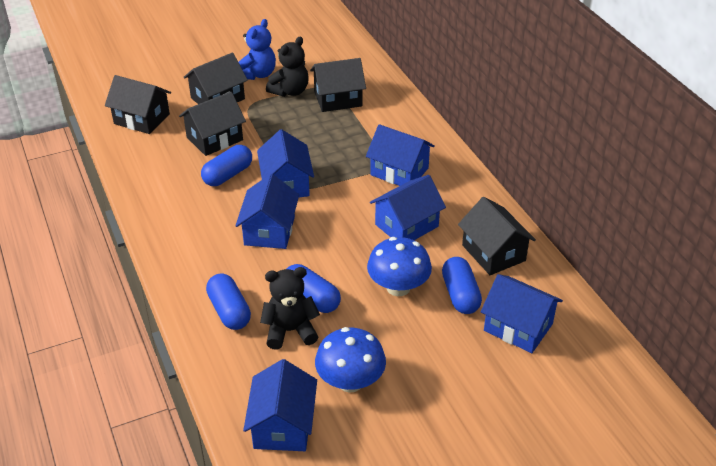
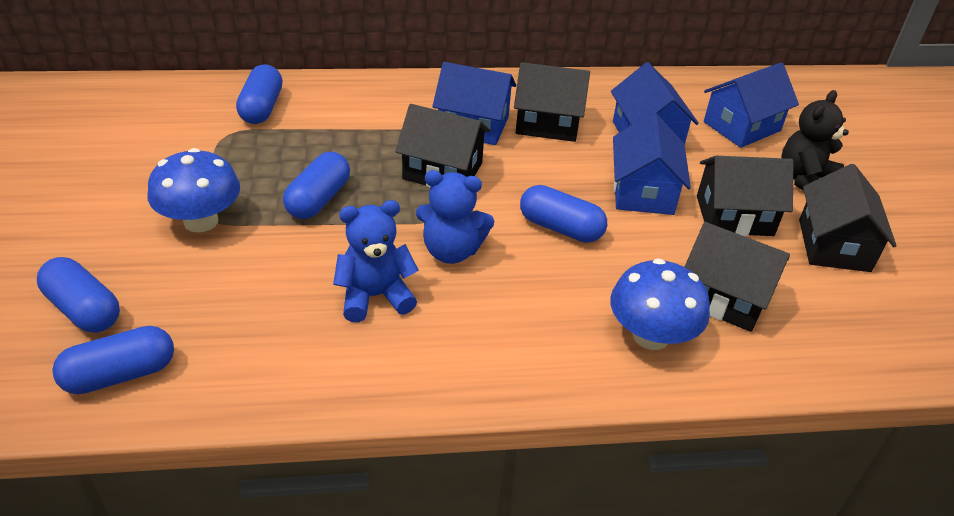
black teddy bear: 2 -> 1
blue capsule: 4 -> 5
blue house: 6 -> 4
blue teddy bear: 1 -> 2

